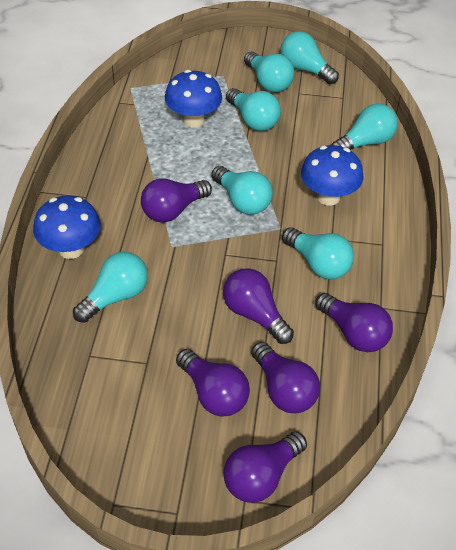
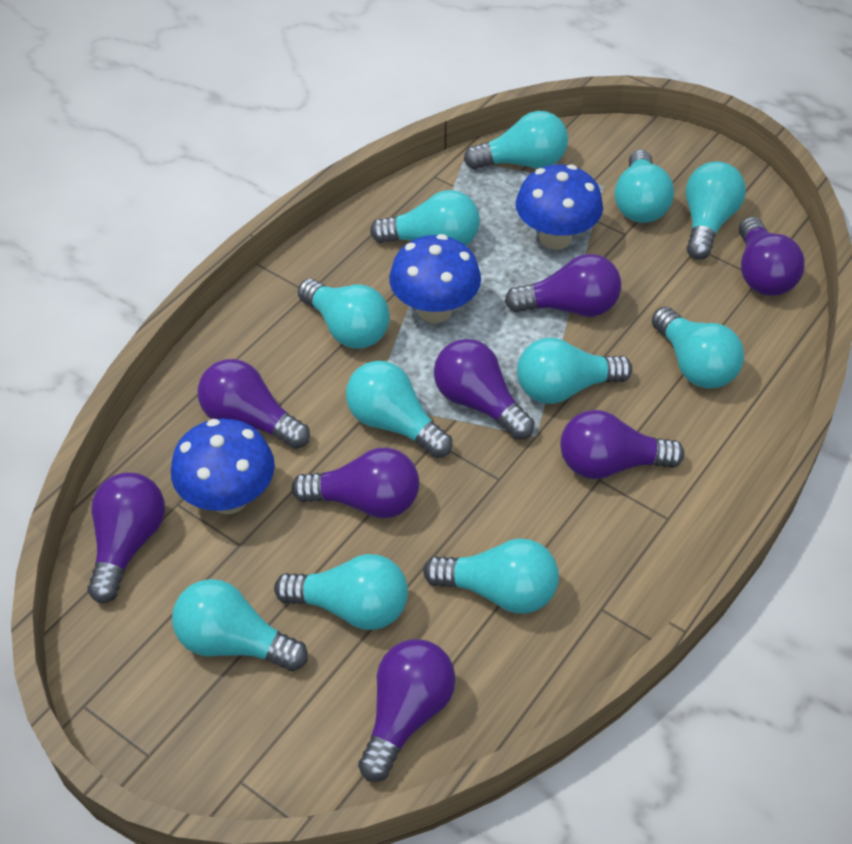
purple light bulb: 6 -> 8
turquoise light bulb: 7 -> 11

